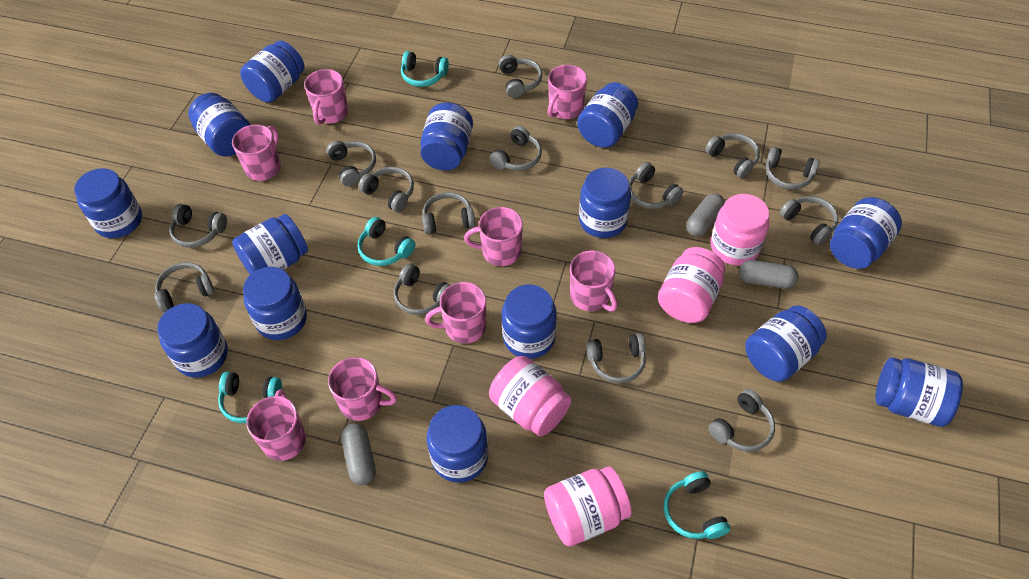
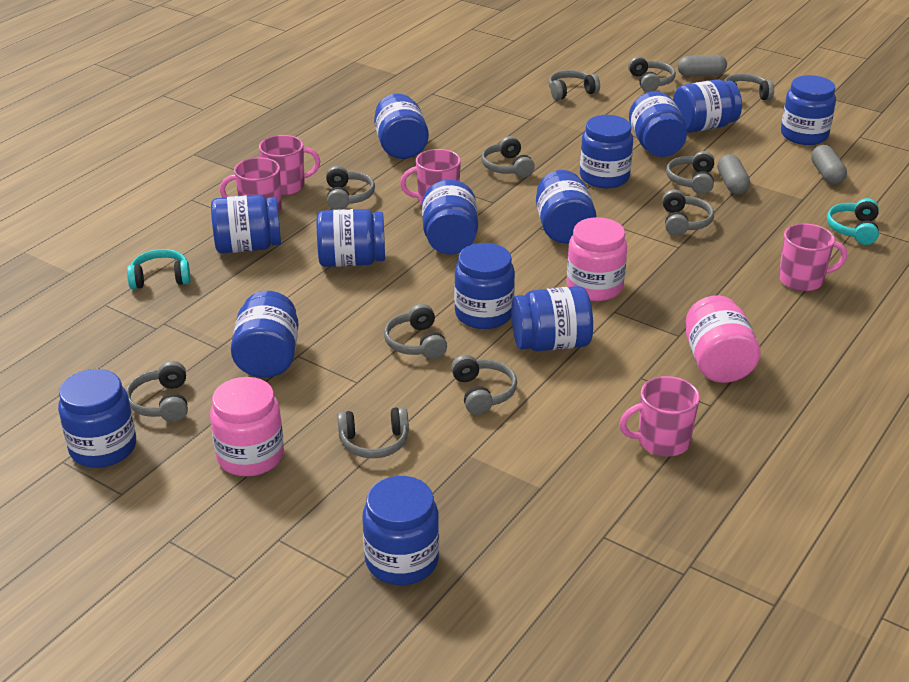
grey headphones: 14 -> 11
pink jar: 4 -> 3
pink mug: 8 -> 5
turquoise headphones: 4 -> 2

